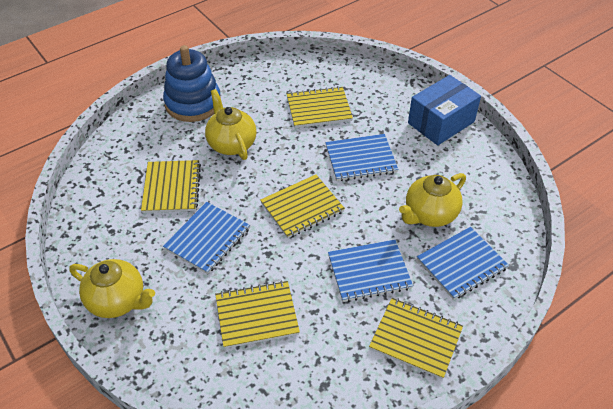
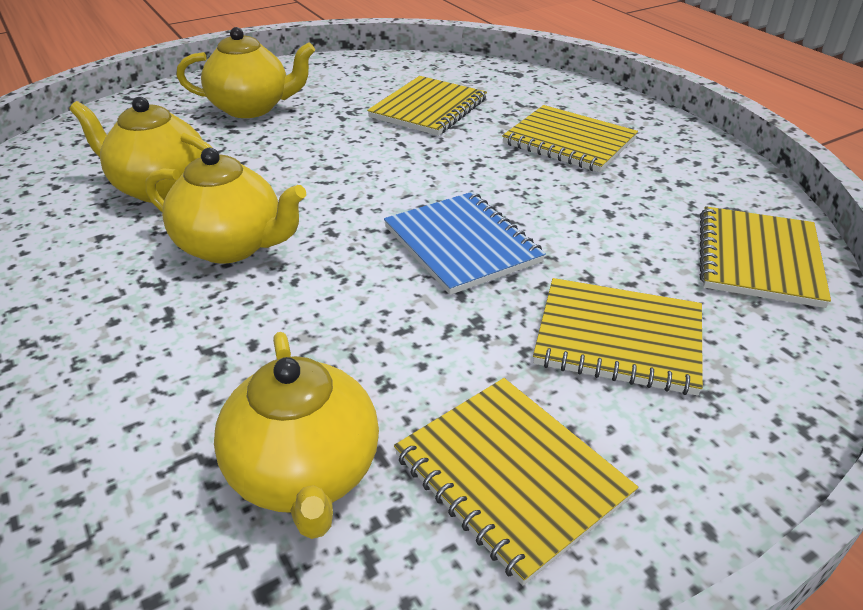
blue box: 1 -> 0
blue notebook: 4 -> 1
blue stacking toy: 1 -> 0
yellow teapot: 3 -> 4

